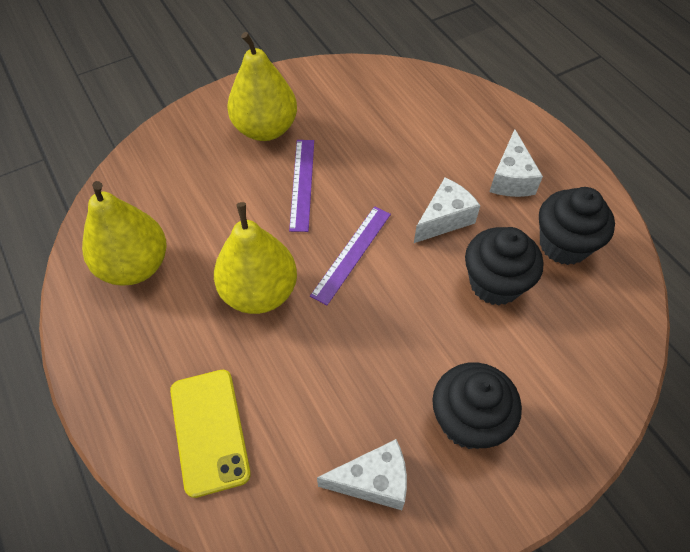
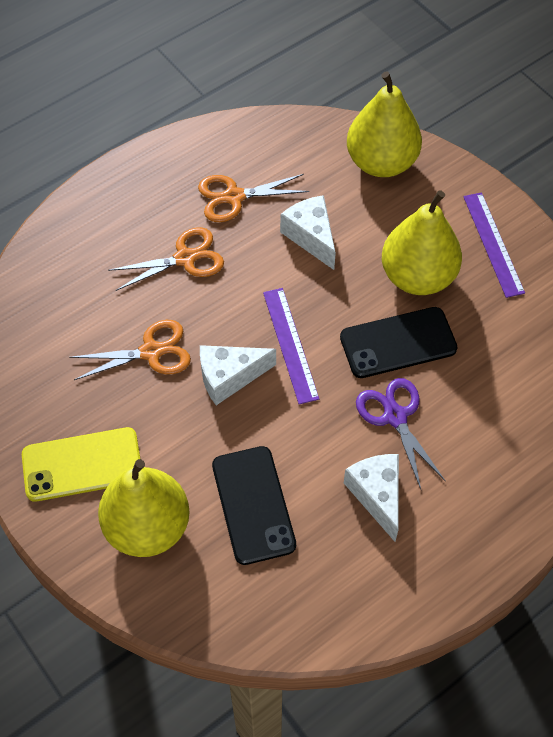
black cupcake: 3 -> 0
black phone: 0 -> 2
orange scissors: 0 -> 3
purple scissors: 0 -> 1

